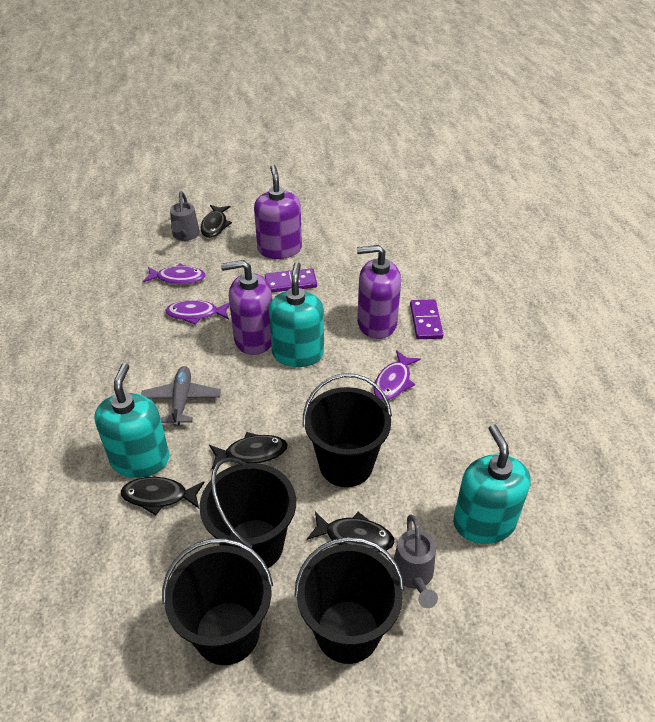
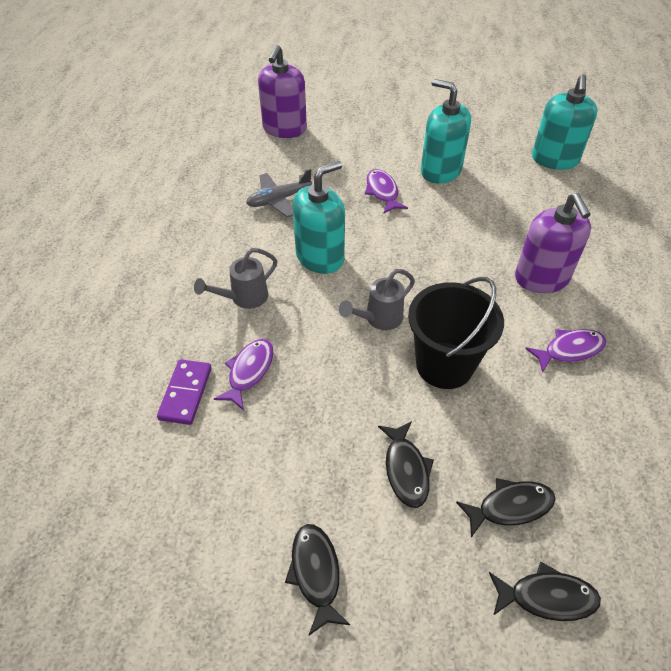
black bucket: 4 -> 1
purple domino: 2 -> 1
purple soap dispenser: 3 -> 2

